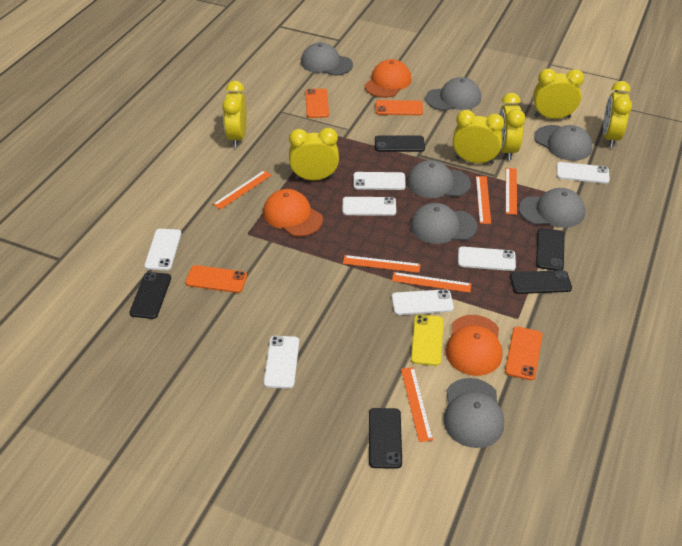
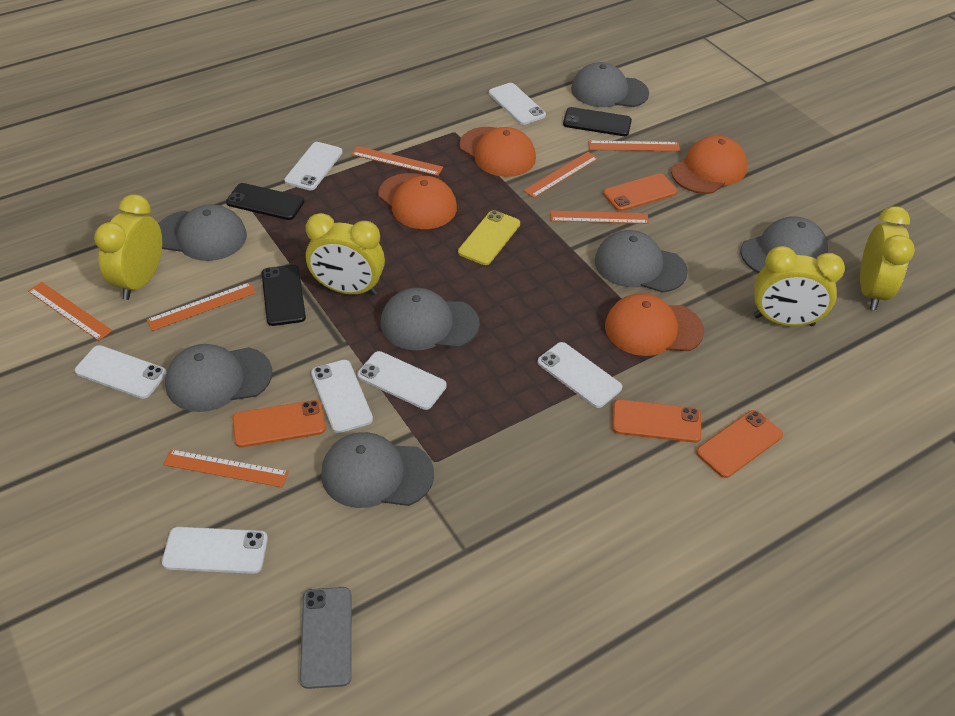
black phone: 5 -> 3
grey phone: 0 -> 1
orange cap: 3 -> 4
orange ruler: 6 -> 7
yellow clock: 6 -> 4

